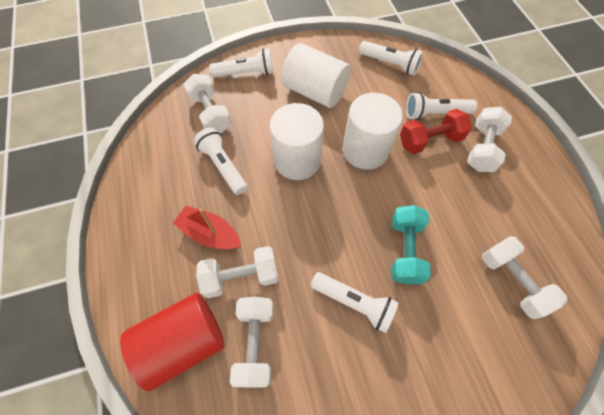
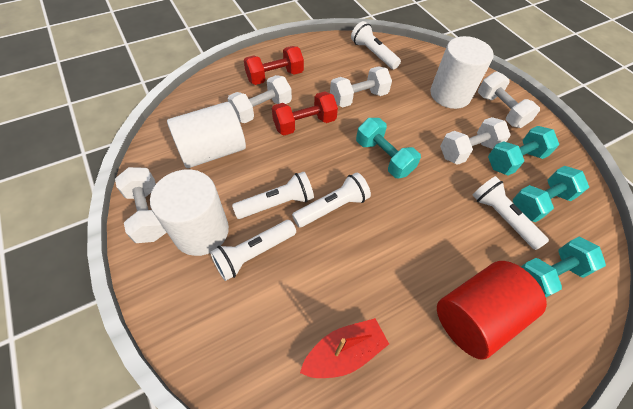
red dumbbell: 1 -> 2
turquoise dumbbell: 1 -> 4

